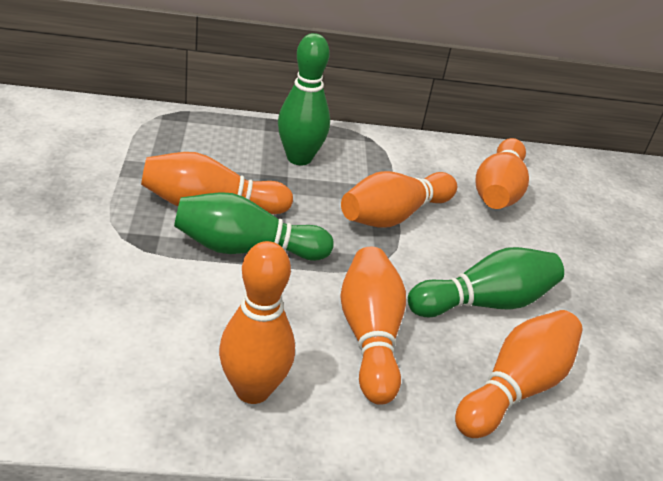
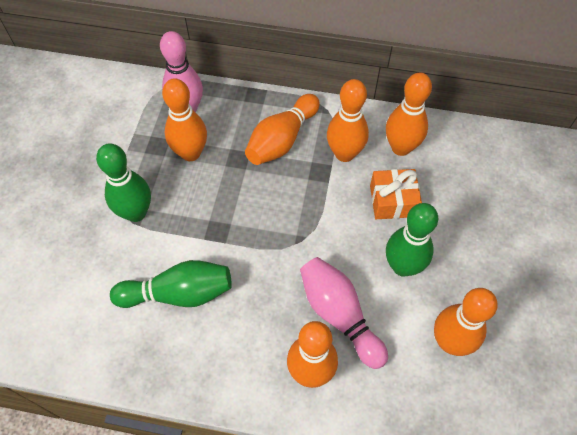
orange gift: 0 -> 1
pink bowling pin: 0 -> 2

